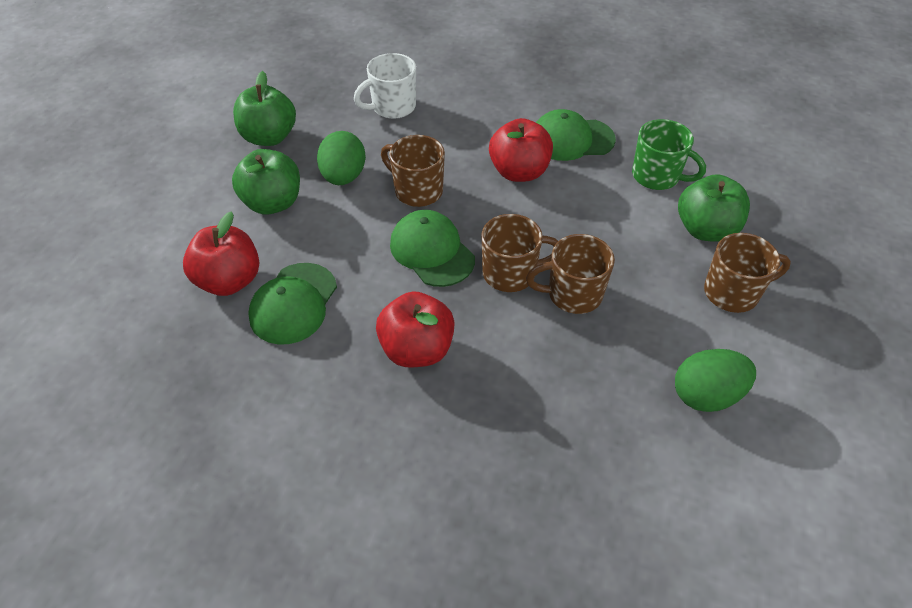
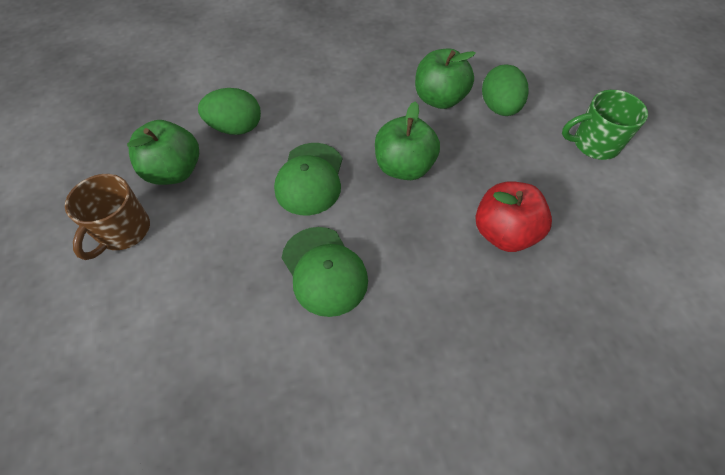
brown mug: 4 -> 1
green cap: 3 -> 2
red apple: 3 -> 1
white mug: 1 -> 0

